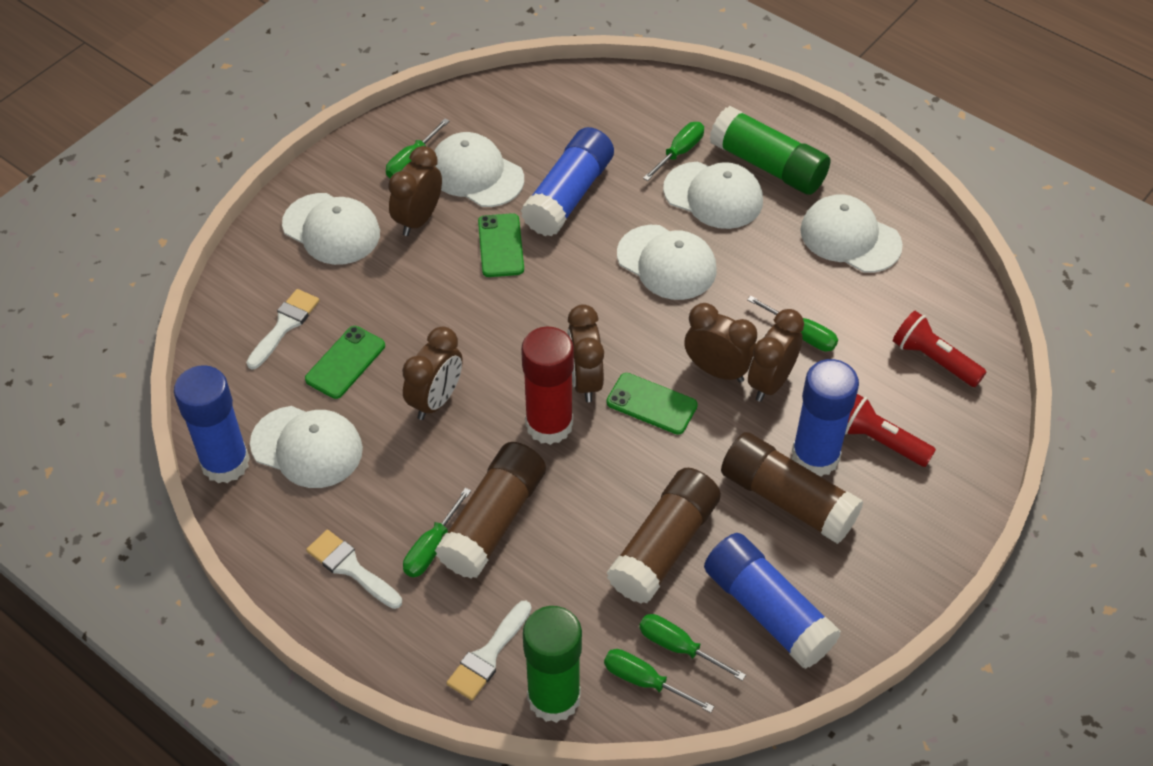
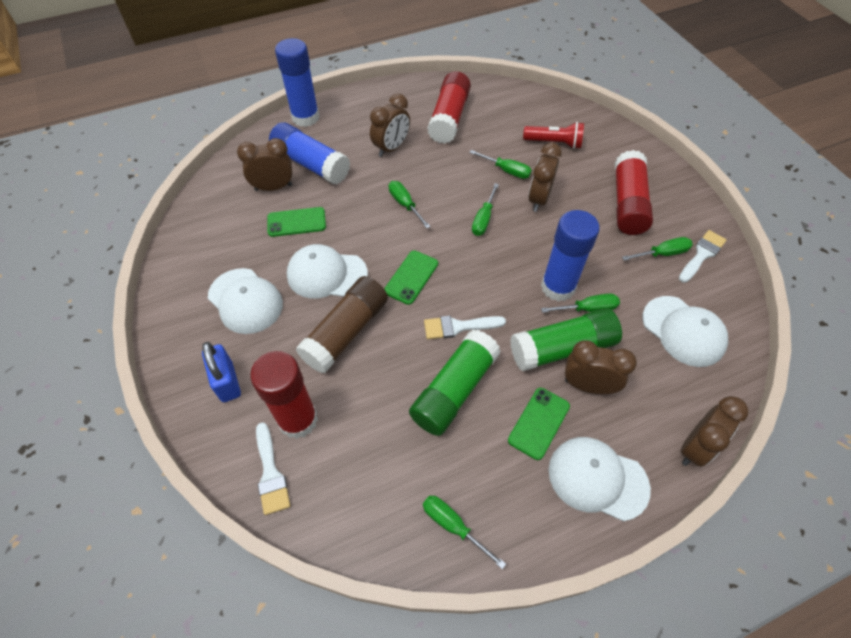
blue glue stick: 4 -> 3
blue padlock: 0 -> 1
brown glue stick: 3 -> 1
red flashlight: 2 -> 1
red glue stick: 1 -> 3
white cap: 6 -> 4

